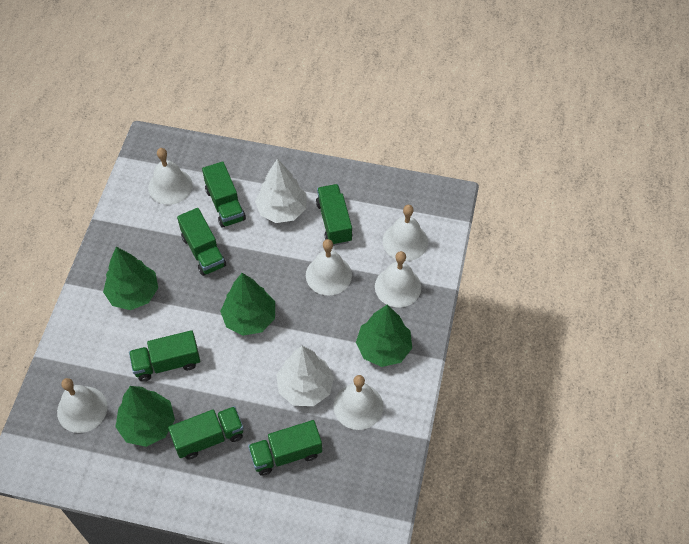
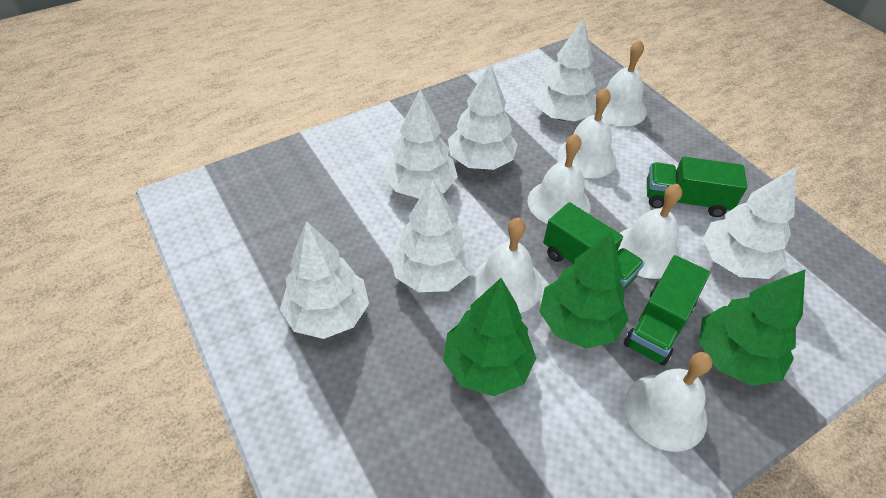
green tree: 4 -> 3
green truck: 6 -> 3
white tree: 2 -> 6

